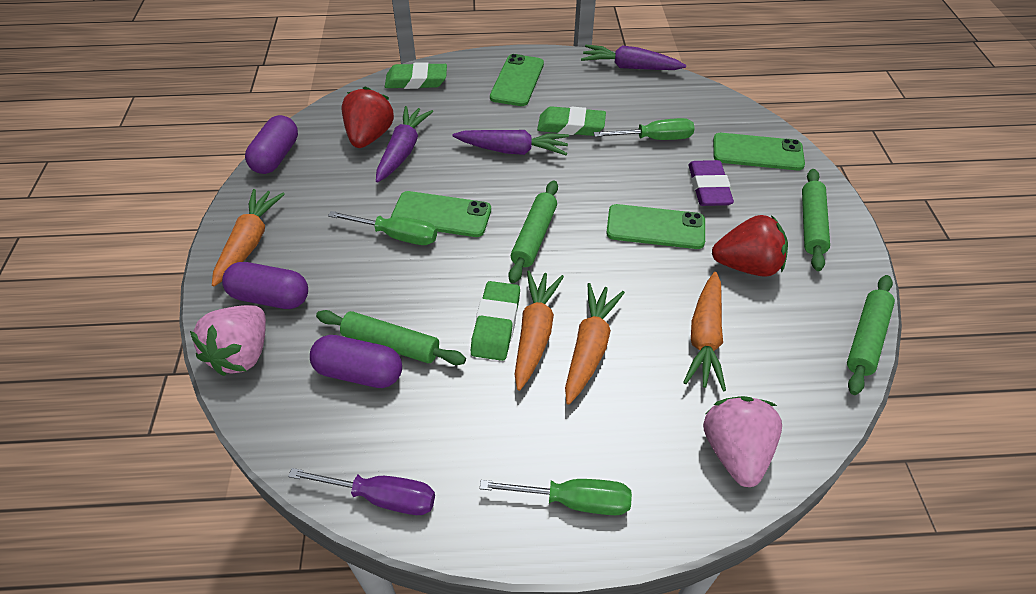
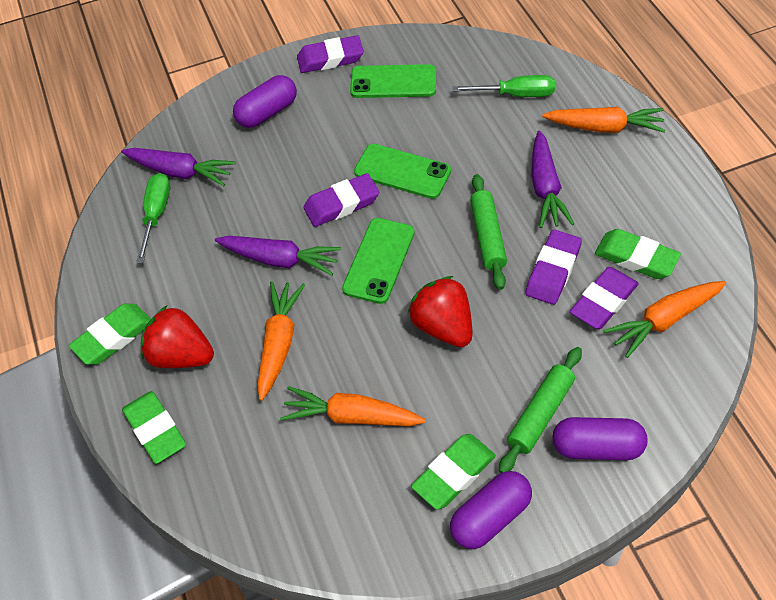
green eraser: 3 -> 4
green phone: 4 -> 3
green rolling pin: 4 -> 2
green screwdriver: 3 -> 2
pink strawberry: 2 -> 0
purple eraser: 1 -> 4
purple screwdriver: 1 -> 0

